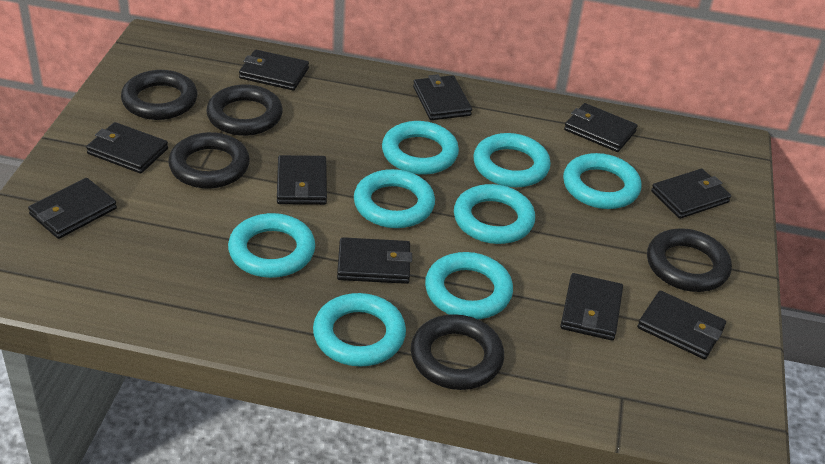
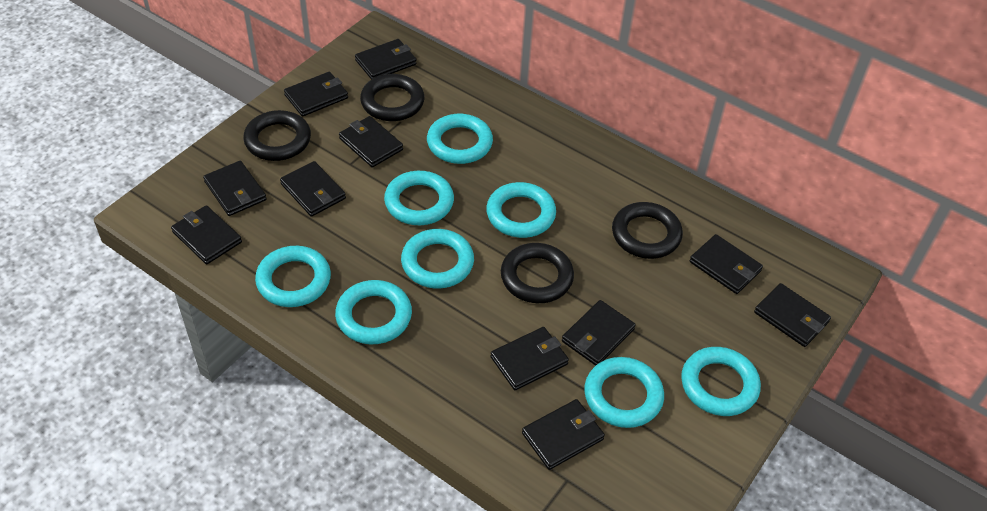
black ring: 5 -> 4
black wallet: 10 -> 11

